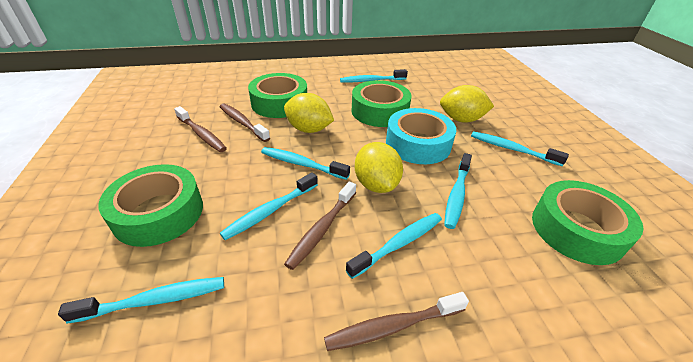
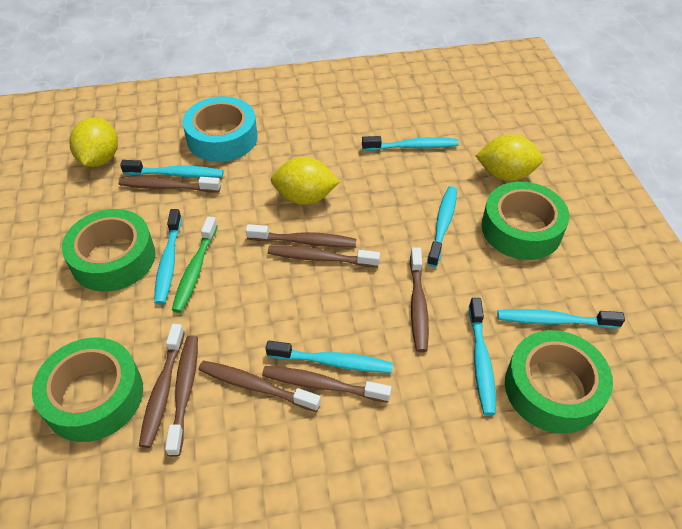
brown toothbrush: 4 -> 8
green toothbrush: 0 -> 1

